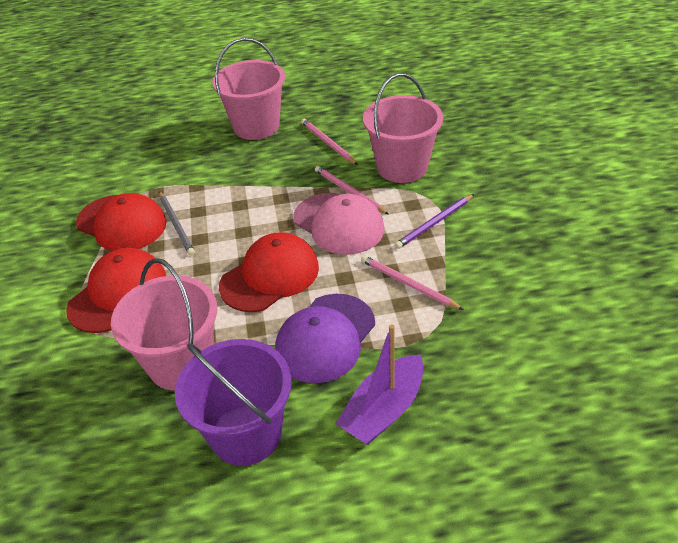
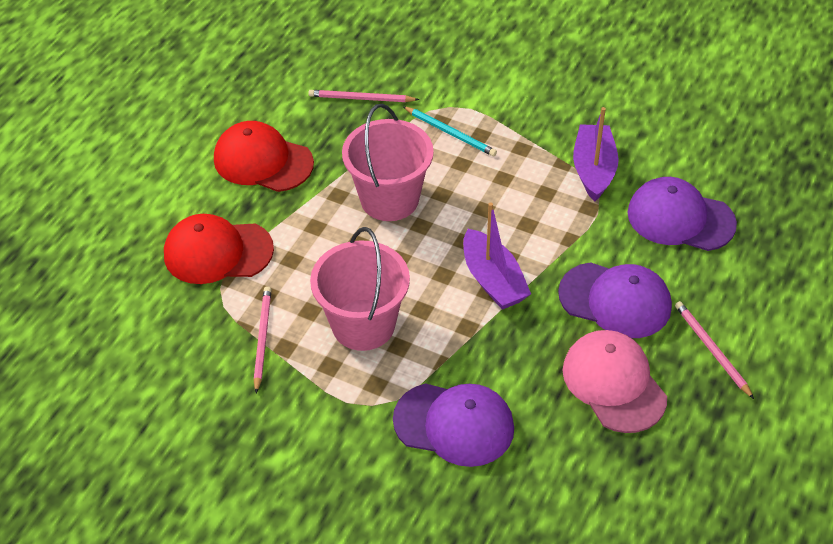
grey pencil: 1 -> 0
pink bucket: 3 -> 2
purple boat: 1 -> 2
purple bucket: 1 -> 0
purple cap: 1 -> 3
purple pencil: 1 -> 0
red cap: 3 -> 2
turquoise pencil: 0 -> 1

